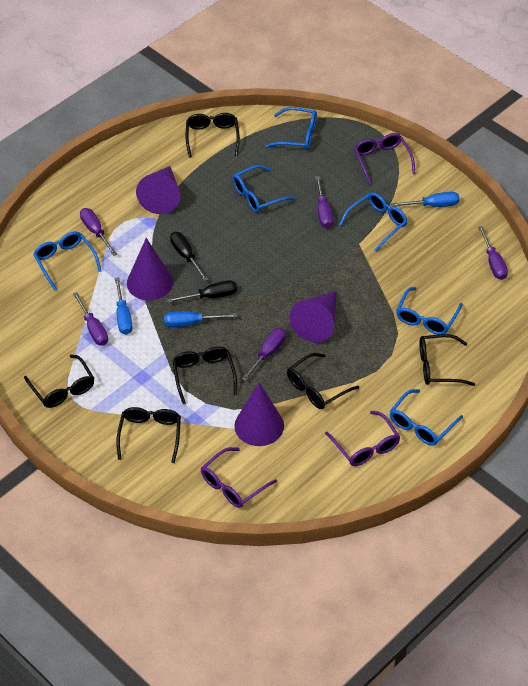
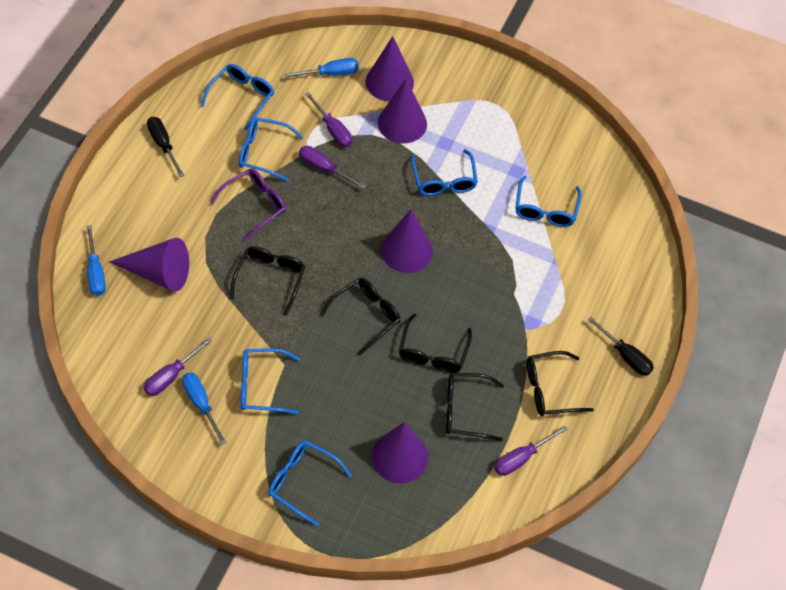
black glasses: 6 -> 5
purple cone: 4 -> 5
purple glasses: 3 -> 1
purple screwdriver: 5 -> 4

